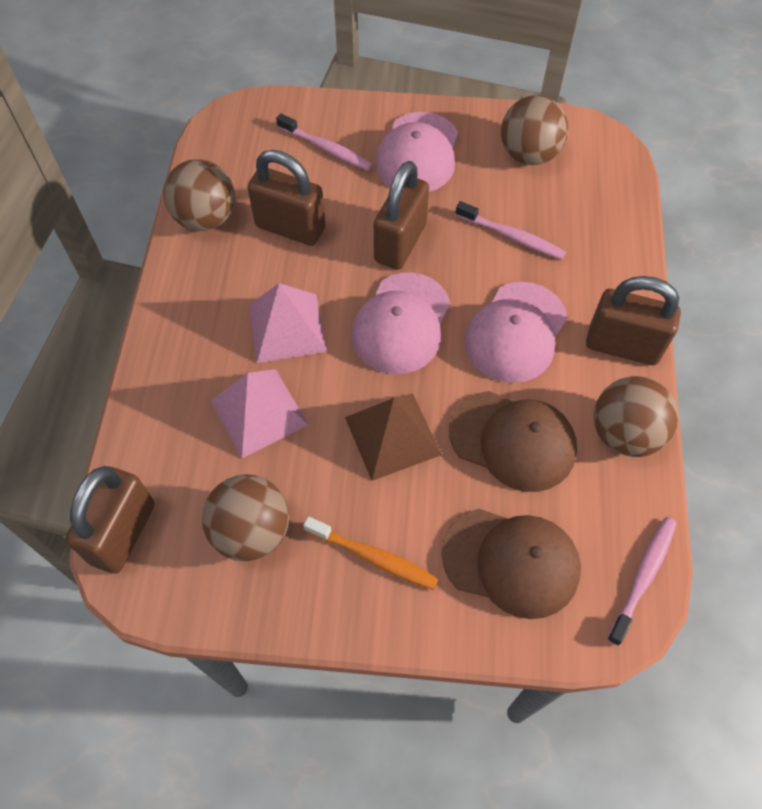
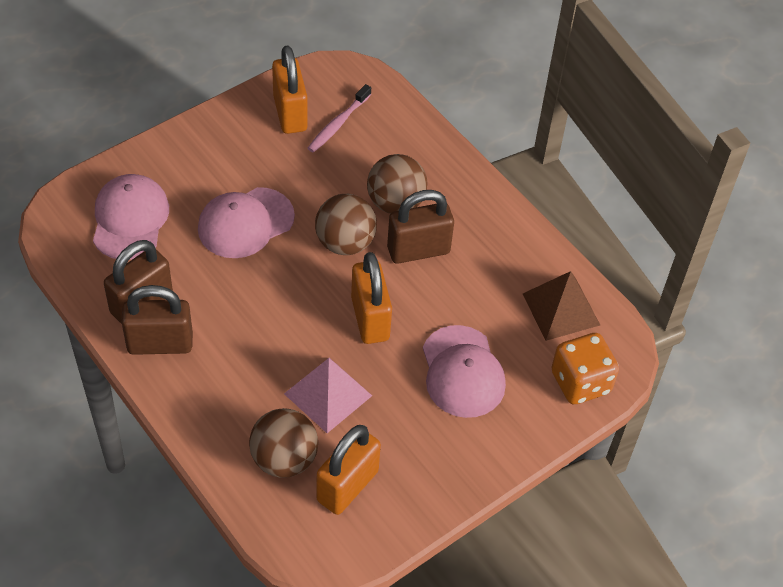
brown ball: 4 -> 3
brown cap: 2 -> 0
brown padlock: 4 -> 3
orange dice: 0 -> 1
orange padlock: 0 -> 3
orange toothbrush: 1 -> 0
pink pyramid: 2 -> 1
pink toothbrush: 3 -> 1

